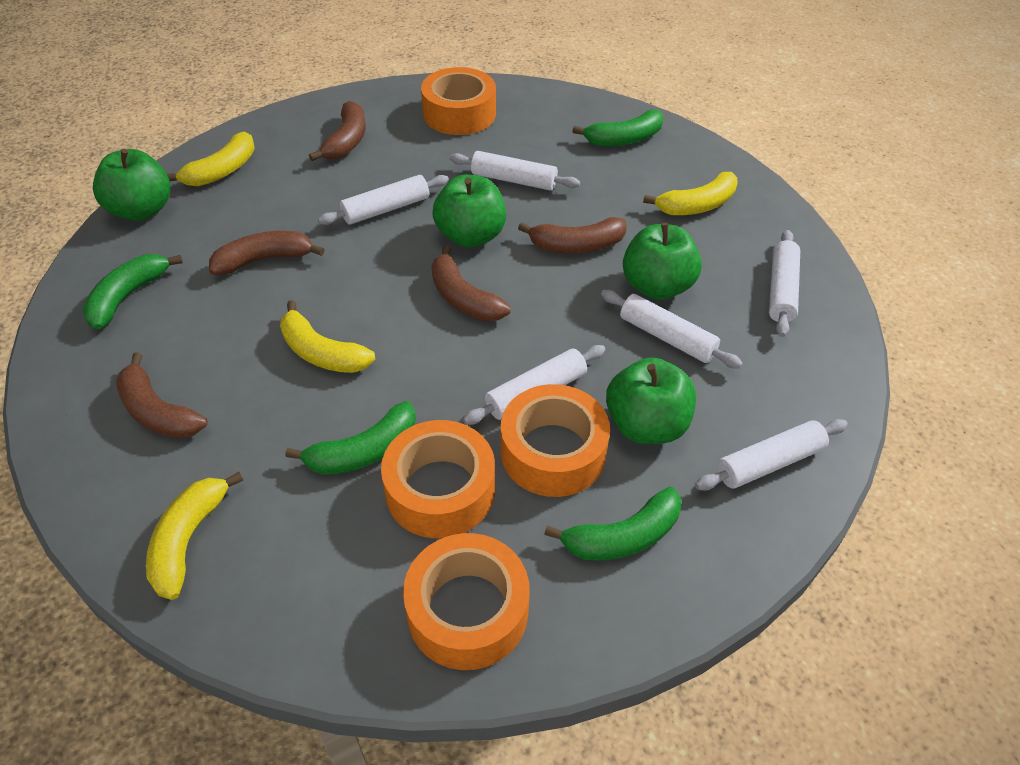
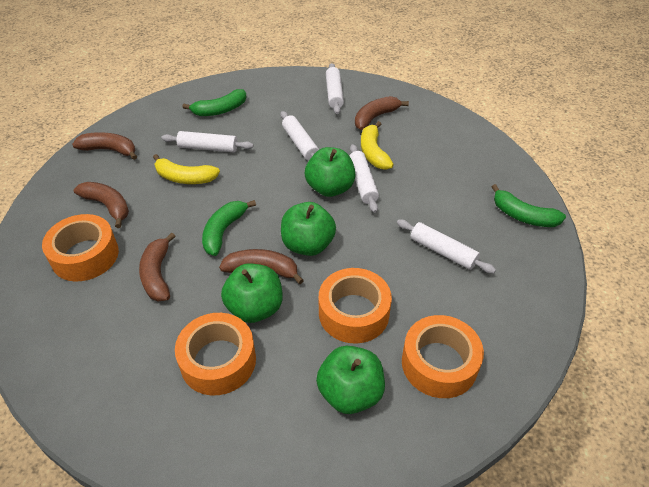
green banana: 4 -> 3
white rolling pin: 6 -> 5
yellow banana: 4 -> 2

